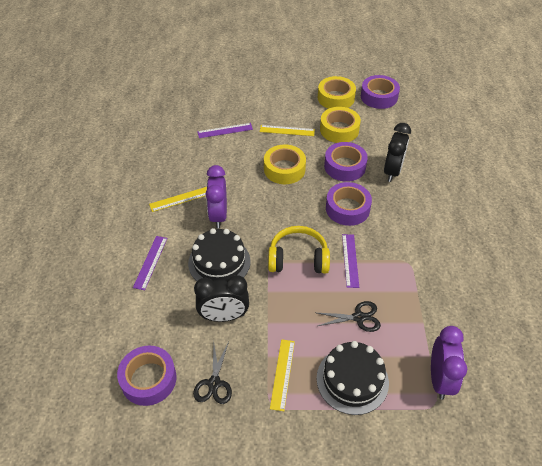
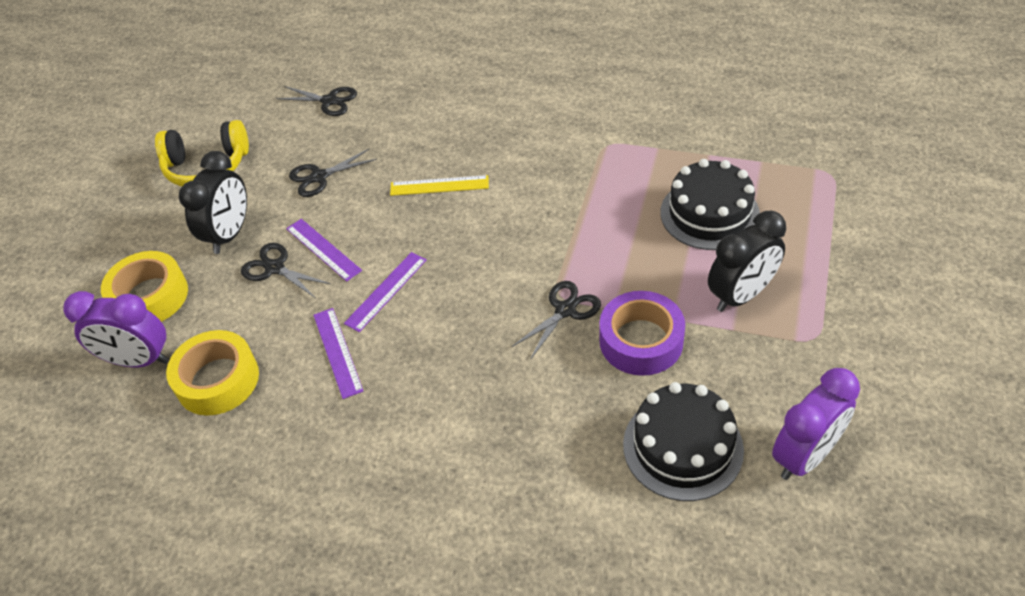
black scissors: 2 -> 4
purple tape: 4 -> 1
yellow ruler: 3 -> 1
yellow tape: 3 -> 2

